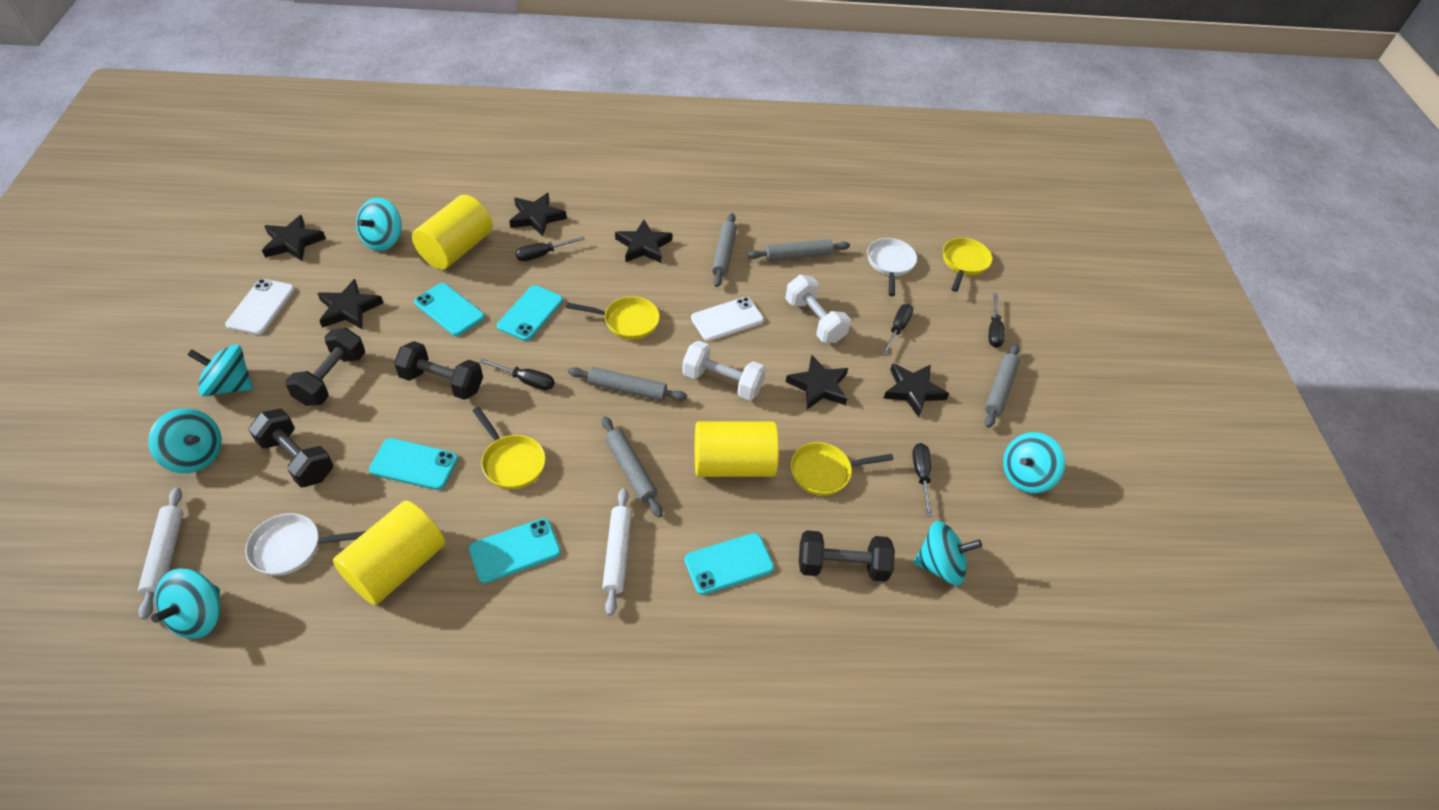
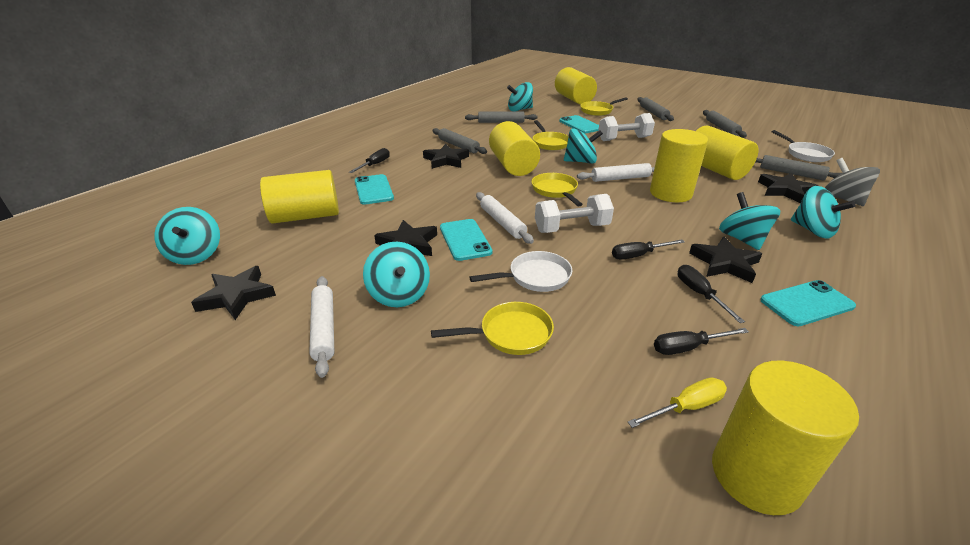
black dumbbell: 4 -> 0
black screwdriver: 5 -> 4
black star: 6 -> 5
grey spinning top: 0 -> 1
turquoise phone: 5 -> 4
white phone: 2 -> 0
white rolling pin: 2 -> 3
yellow cylinder: 3 -> 6
yellow screwdriver: 0 -> 1

